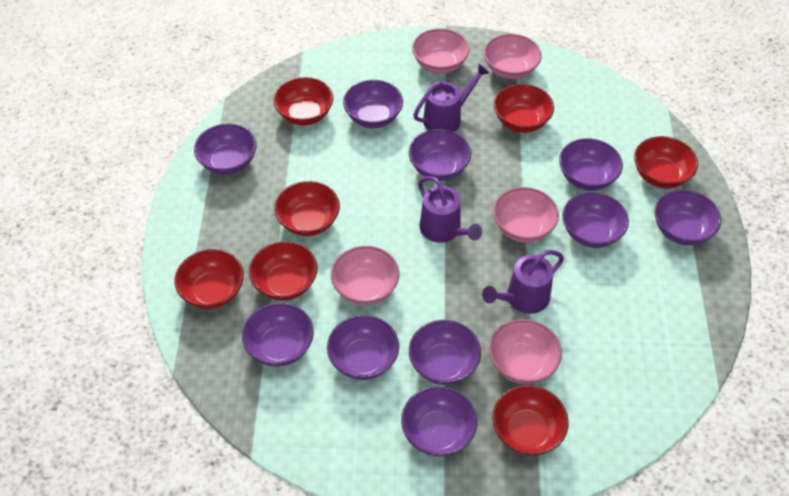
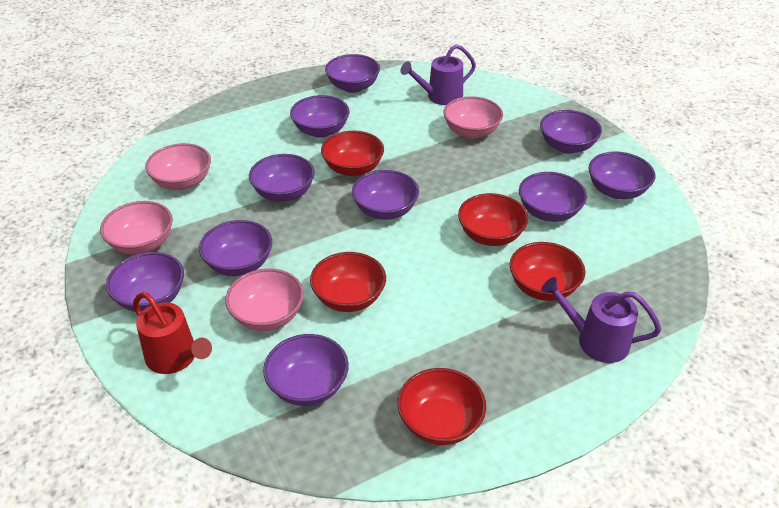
pink bowl: 5 -> 4
purple watering can: 3 -> 2
red bowl: 7 -> 5
red watering can: 0 -> 1

